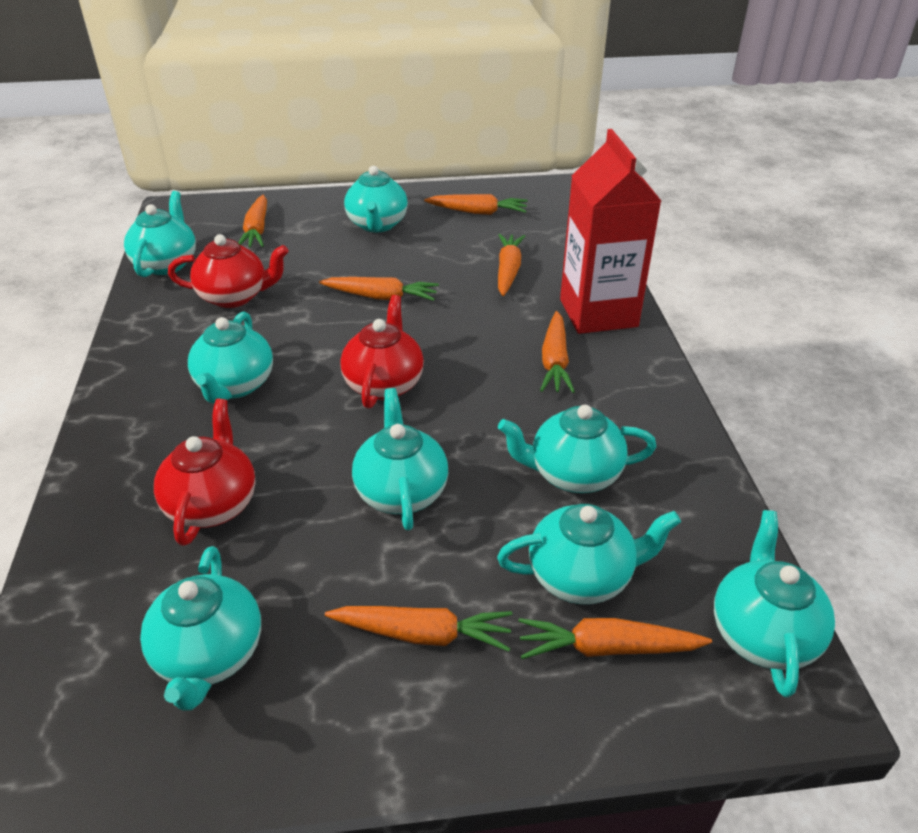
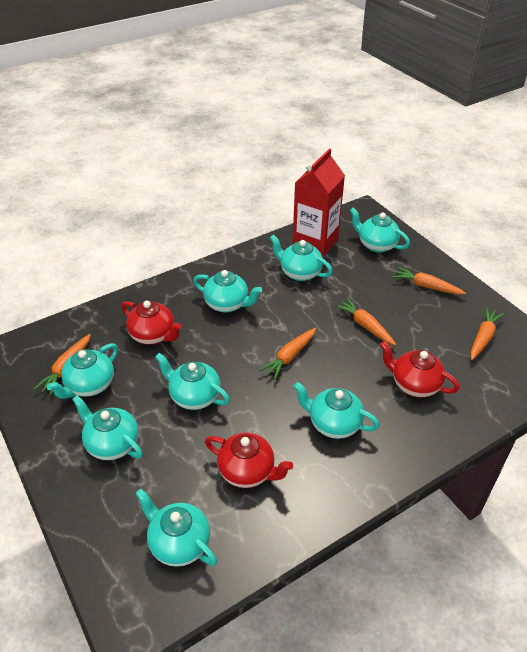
orange carrot: 7 -> 5

